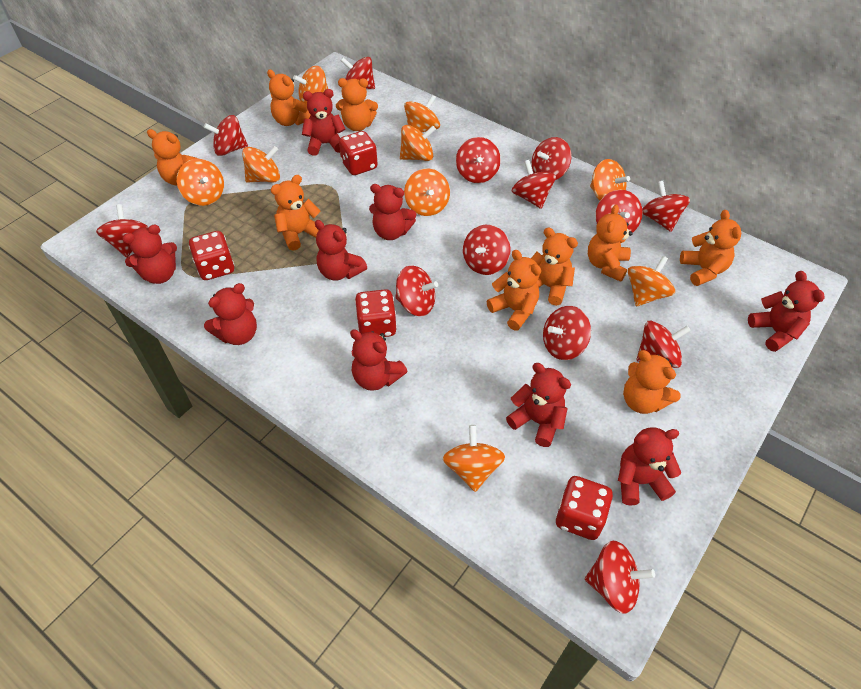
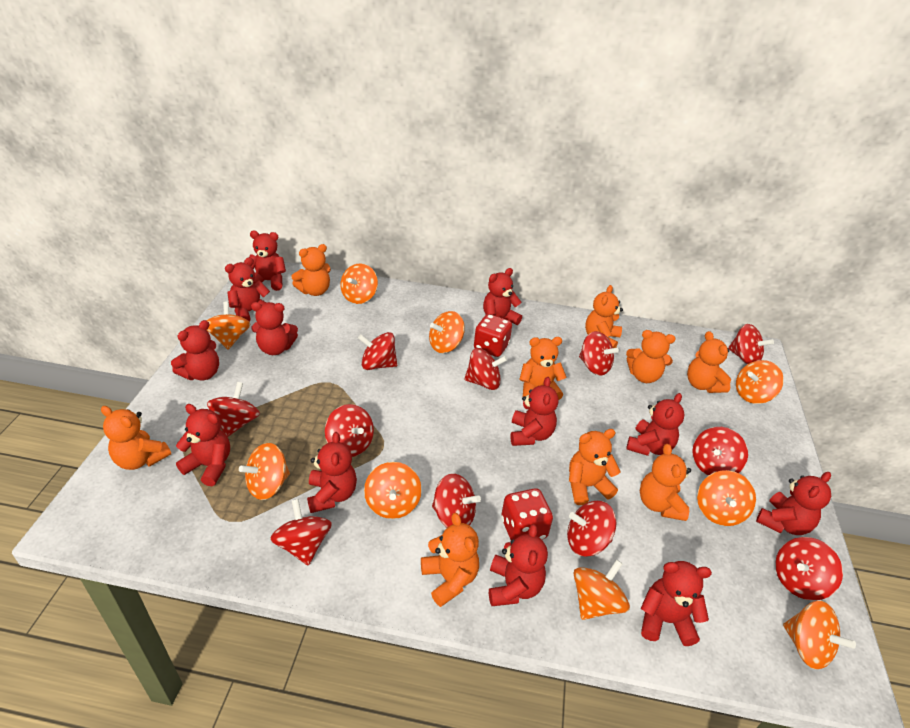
red dice: 4 -> 2
red spinning top: 13 -> 11
red teddy bear: 9 -> 12

